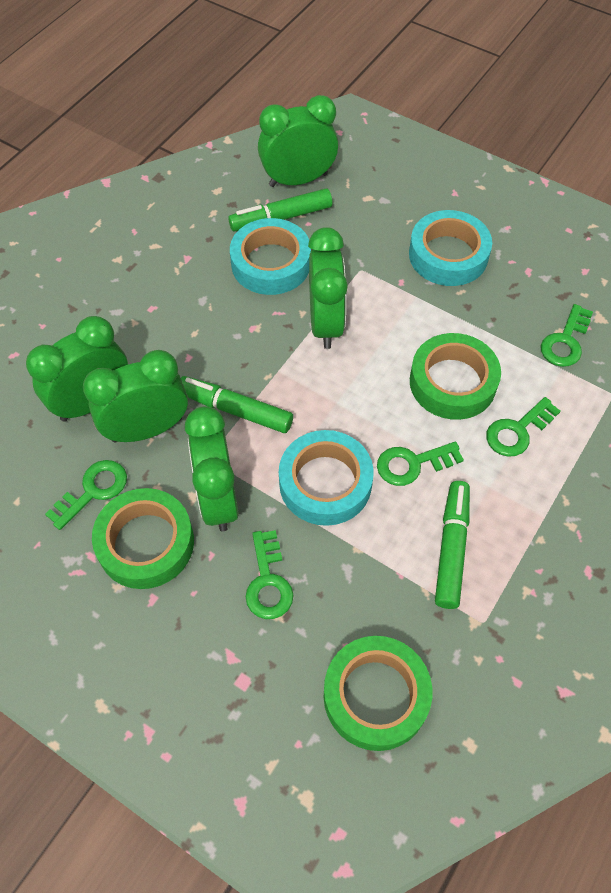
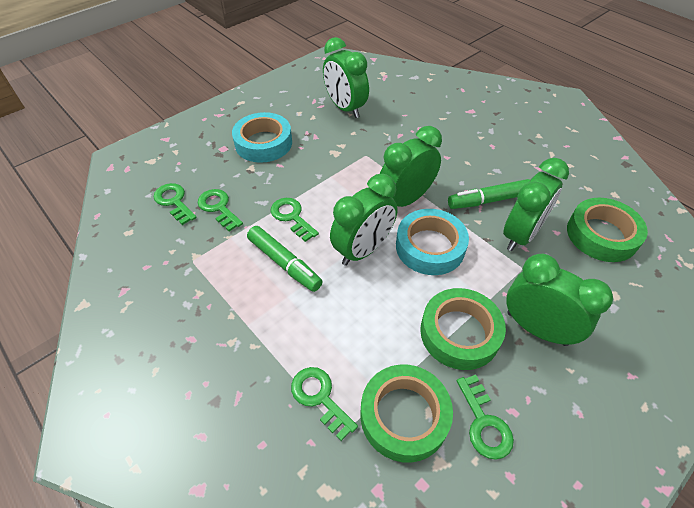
green marker: 3 -> 2
turquoise tape: 3 -> 2

